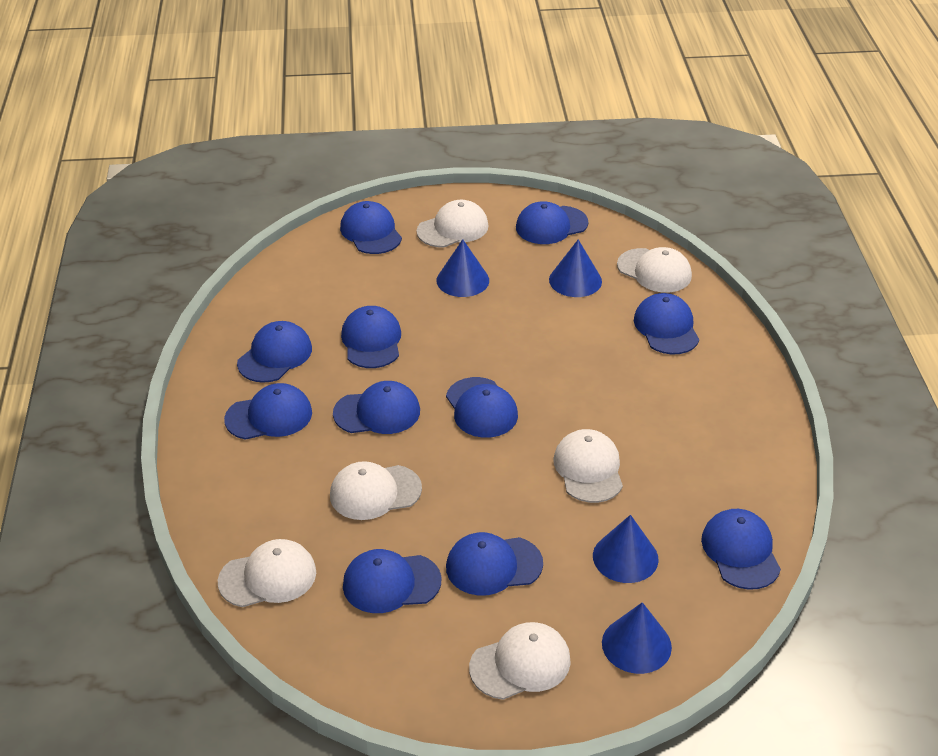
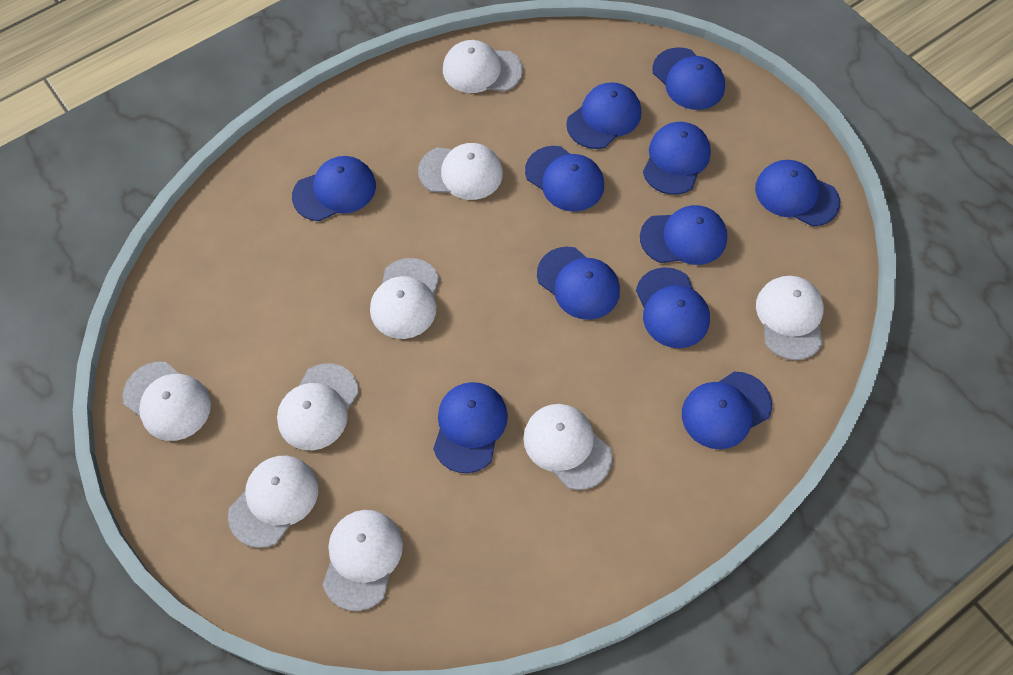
blue cone: 4 -> 0
white cap: 6 -> 9

